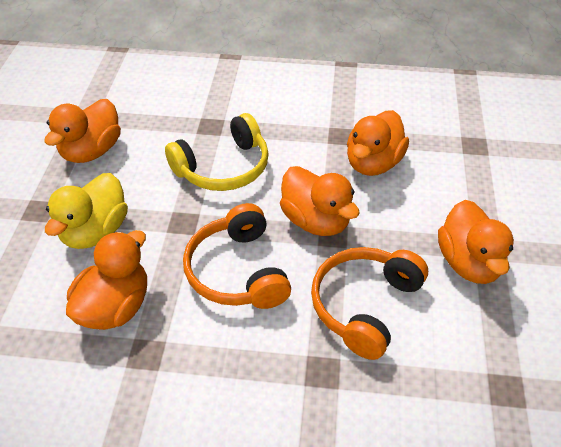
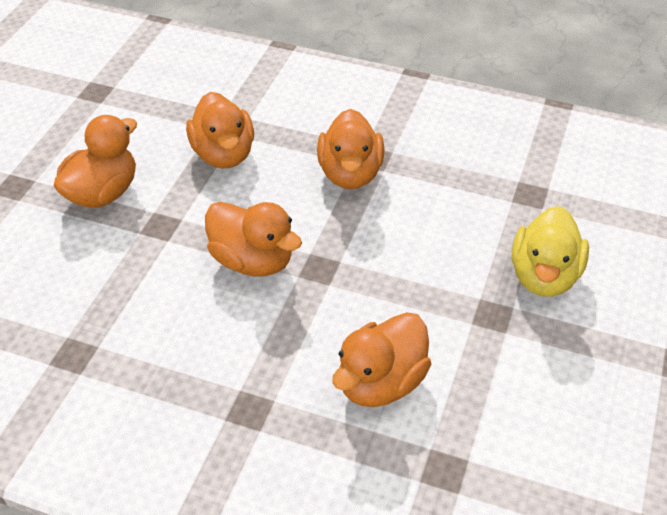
orange headphones: 2 -> 0
yellow headphones: 1 -> 0

